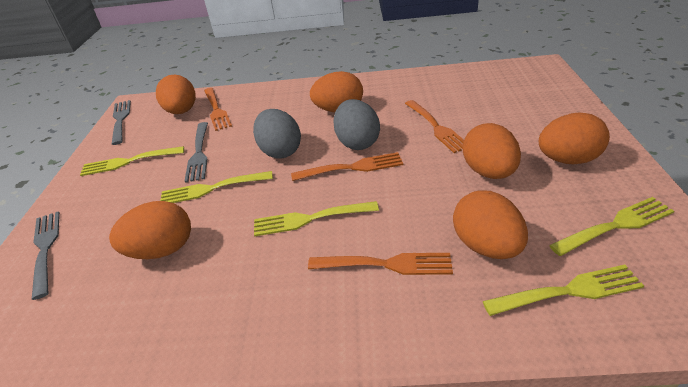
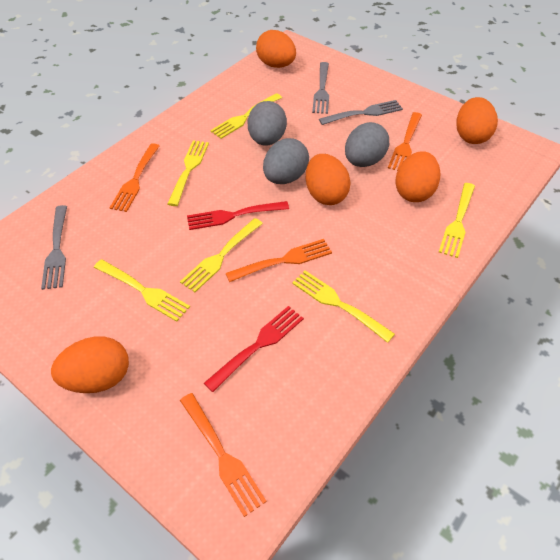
grey egg: 2 -> 3
orange egg: 6 -> 5
red fork: 0 -> 2
yellow fork: 5 -> 6

